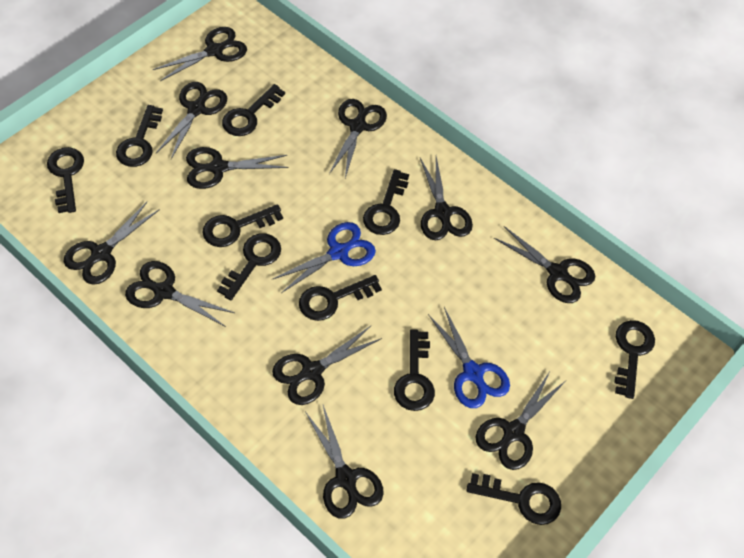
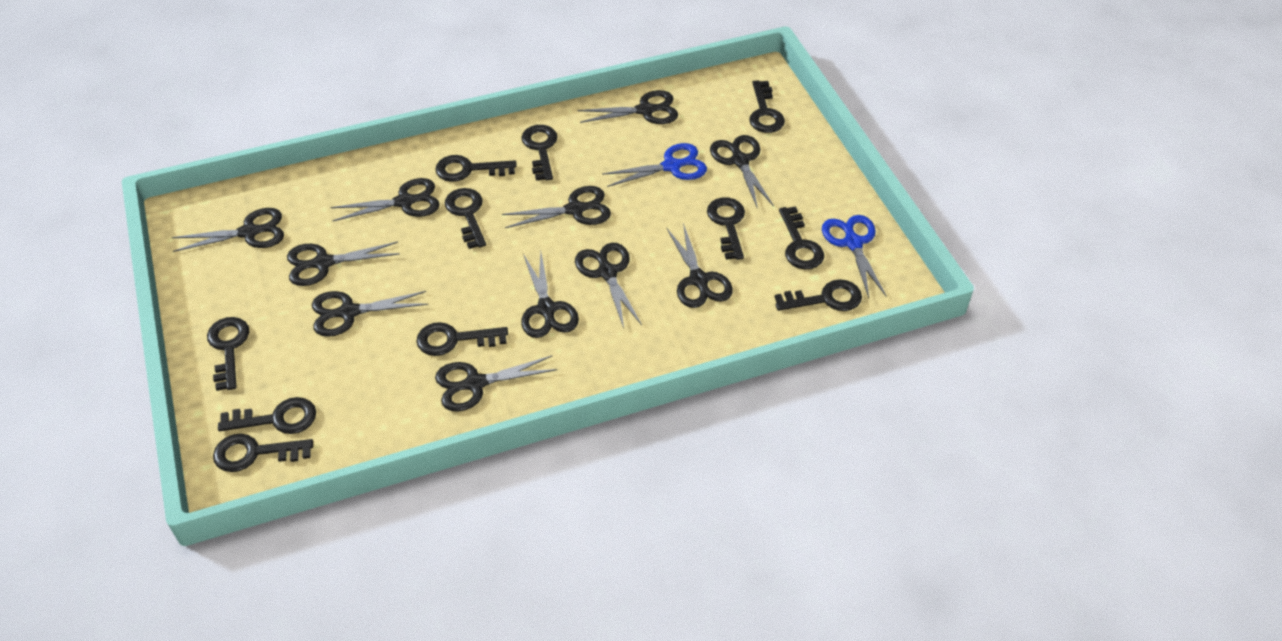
black key: 10 -> 11

